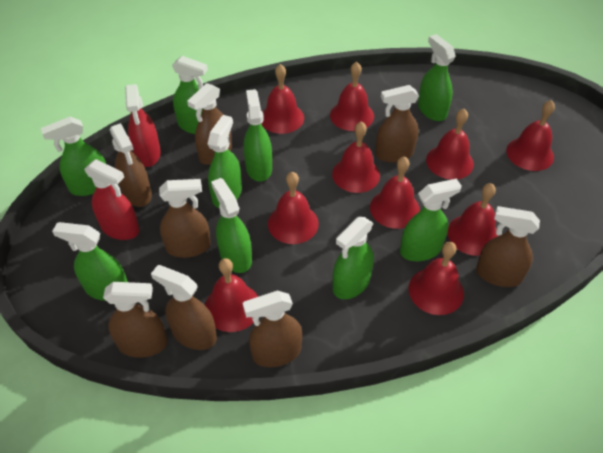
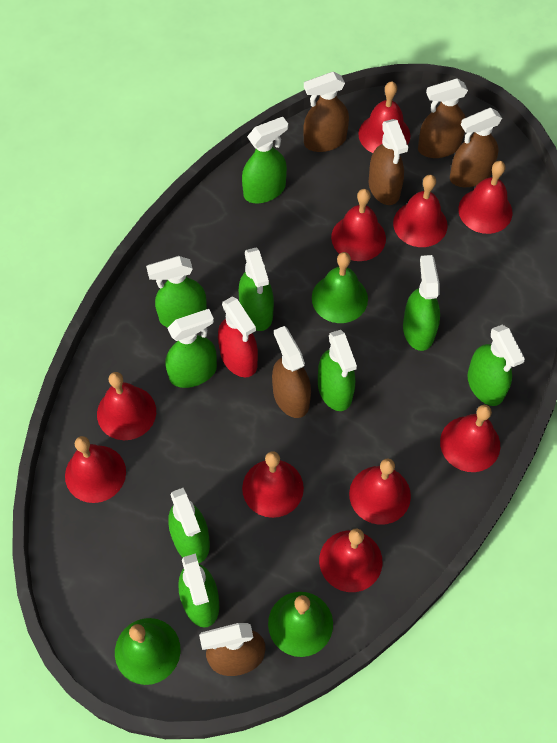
brown spray bottle: 8 -> 6
green bell: 0 -> 3
red spray bottle: 2 -> 1

